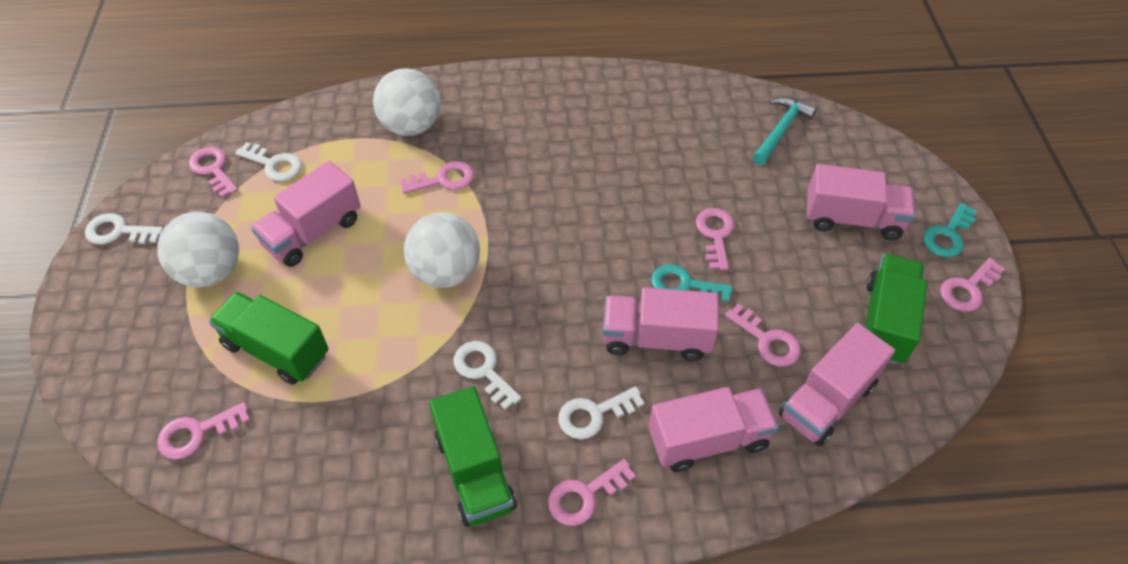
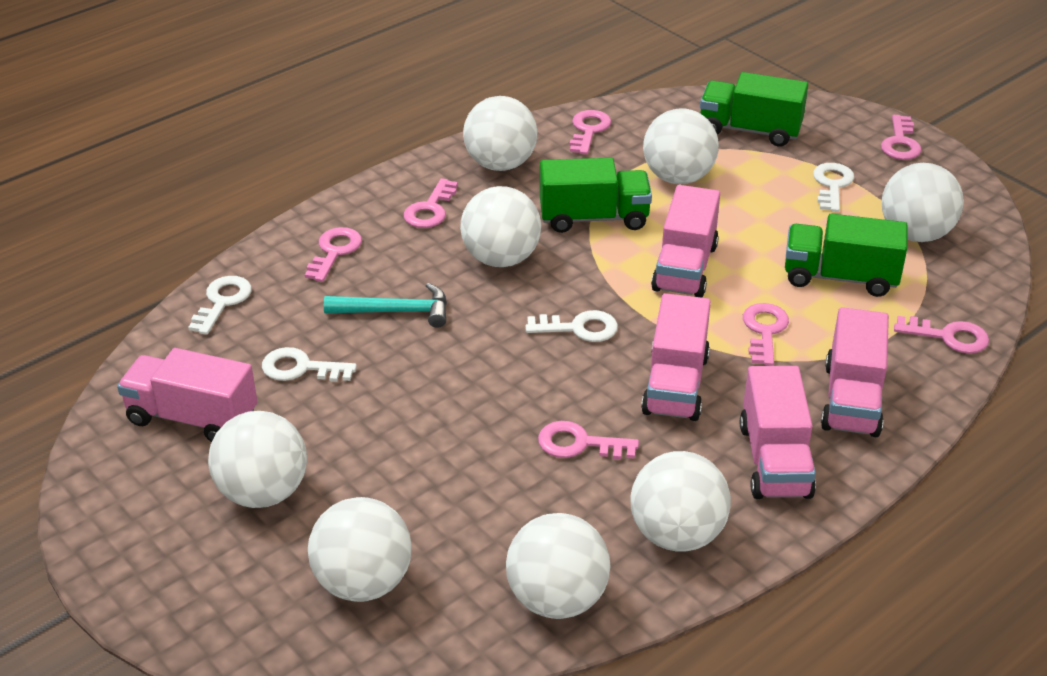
turquoise key: 2 -> 0
white ball: 3 -> 8

